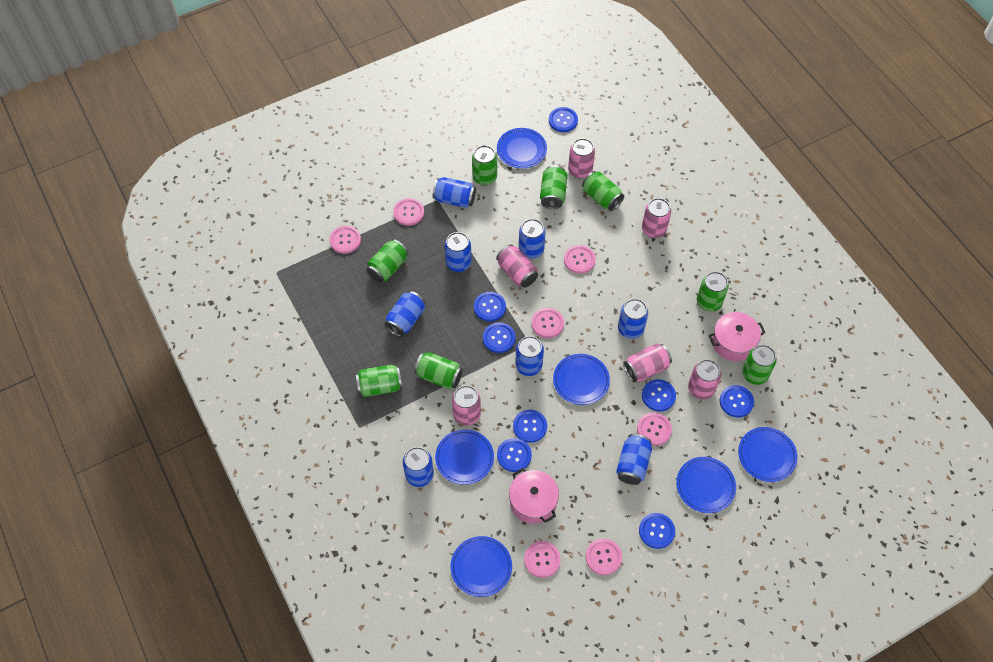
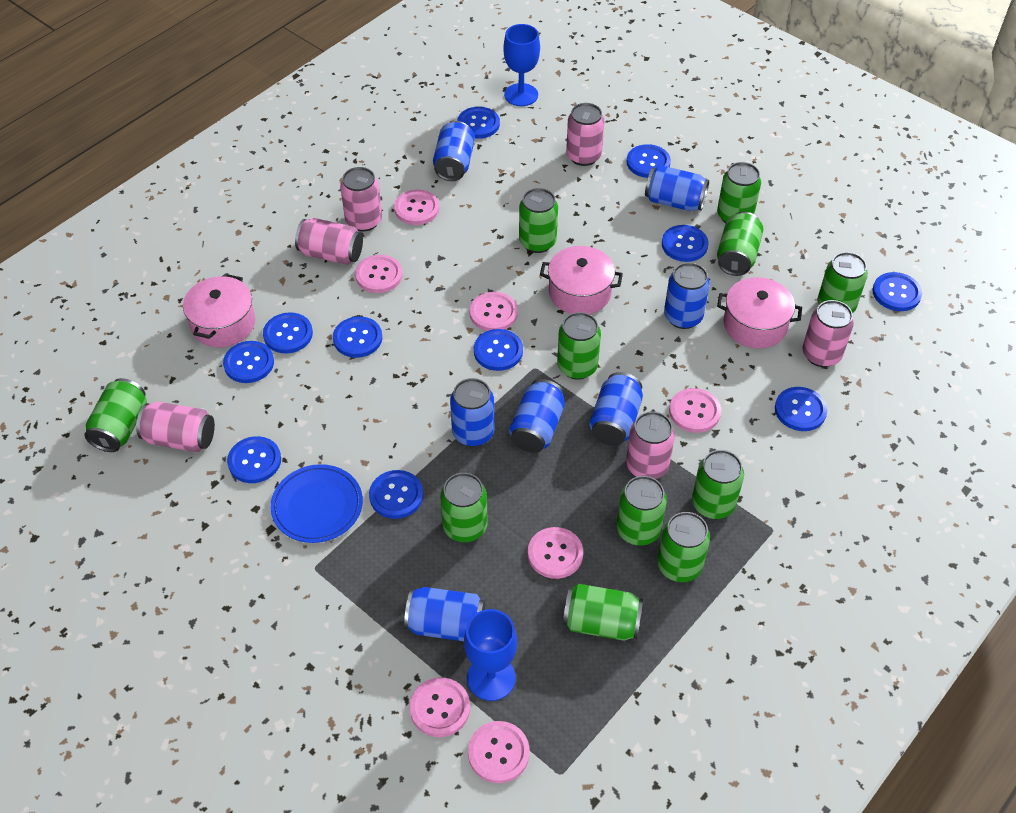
blue button: 8 -> 11
blue can: 8 -> 7
blue goblet: 0 -> 2
blue plate: 6 -> 1
green can: 8 -> 11
pink pot: 2 -> 3

